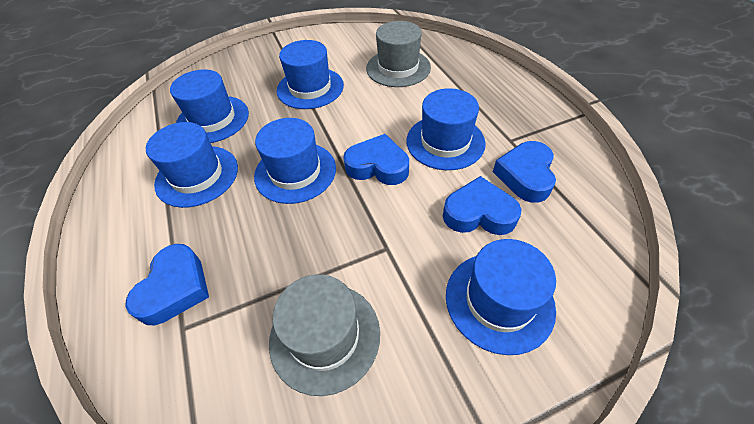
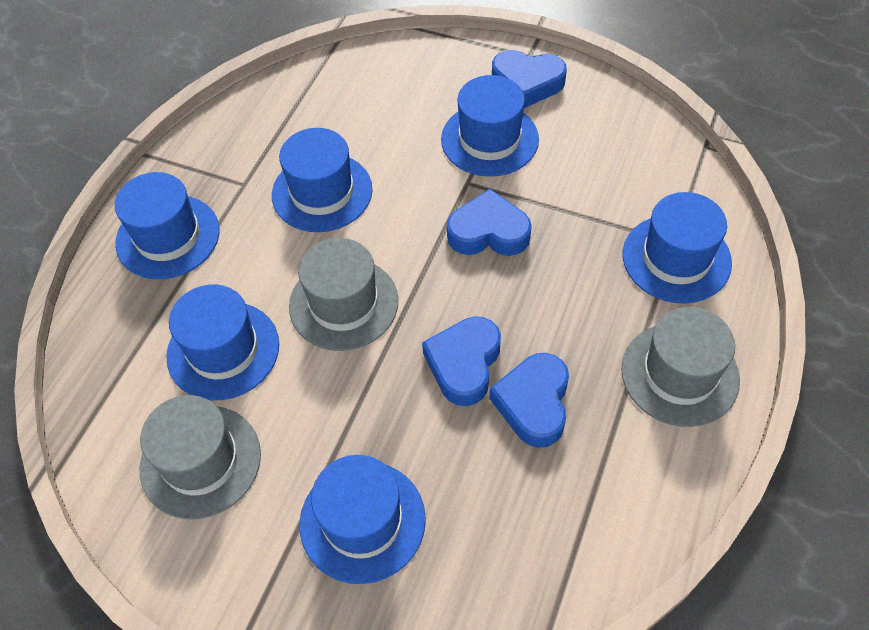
grey hat: 2 -> 3

